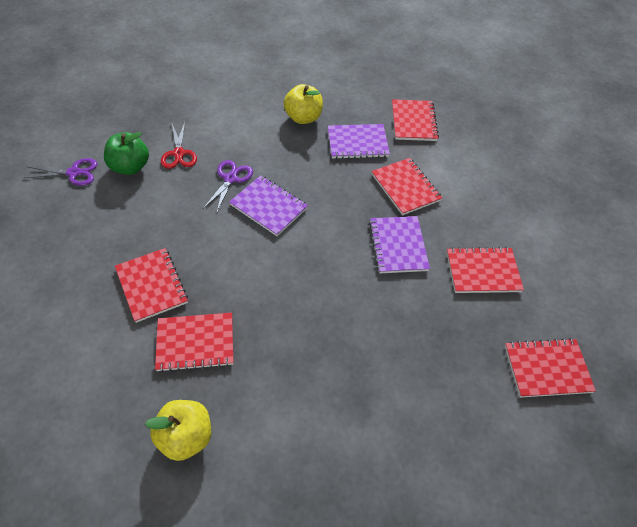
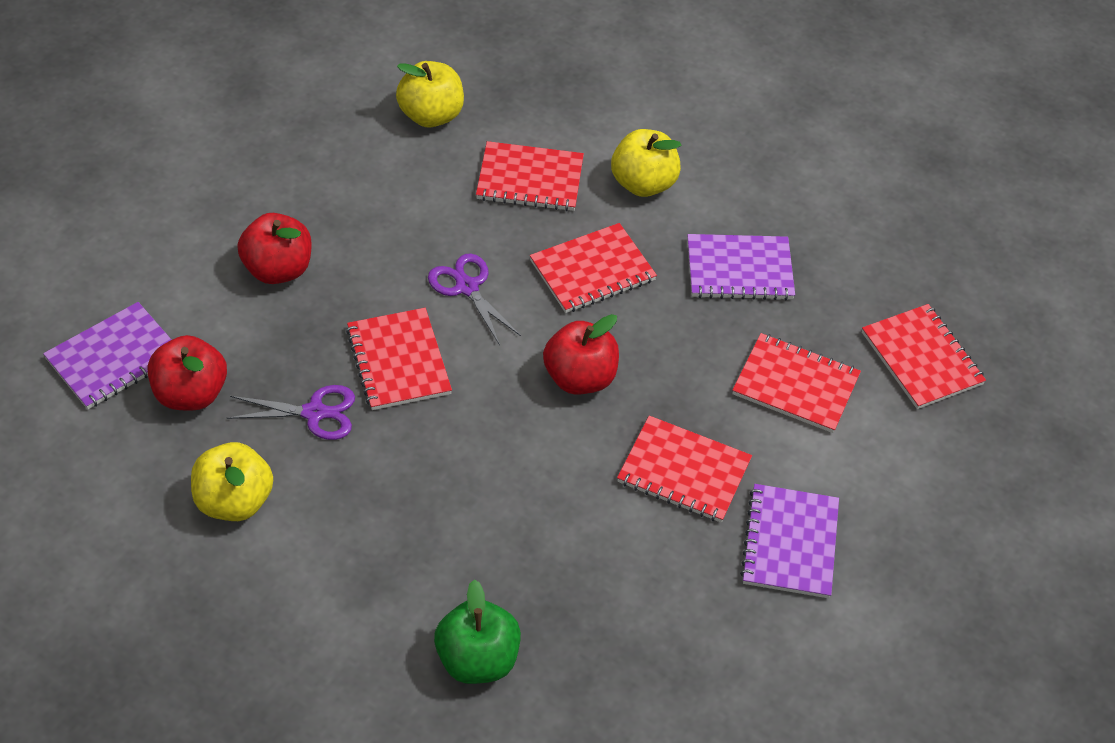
red apple: 0 -> 3
red scissors: 1 -> 0
yellow apple: 2 -> 3

